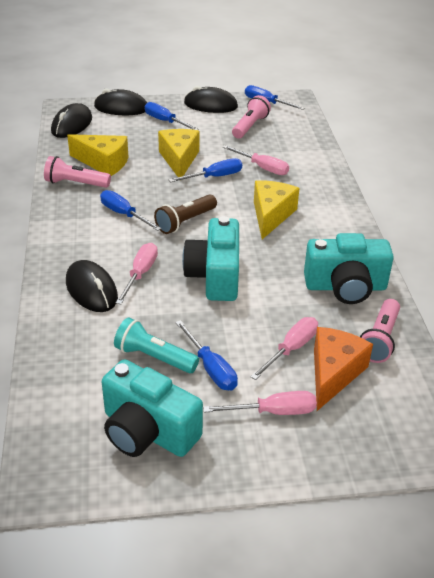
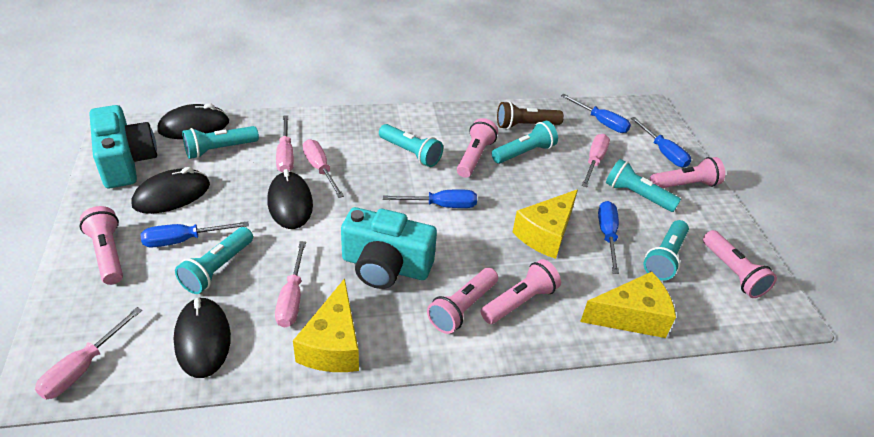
orange cheese: 1 -> 0
pink flashlight: 3 -> 6
pink screwdriver: 4 -> 5
turquoise camera: 3 -> 2
turquoise flashlight: 1 -> 6

